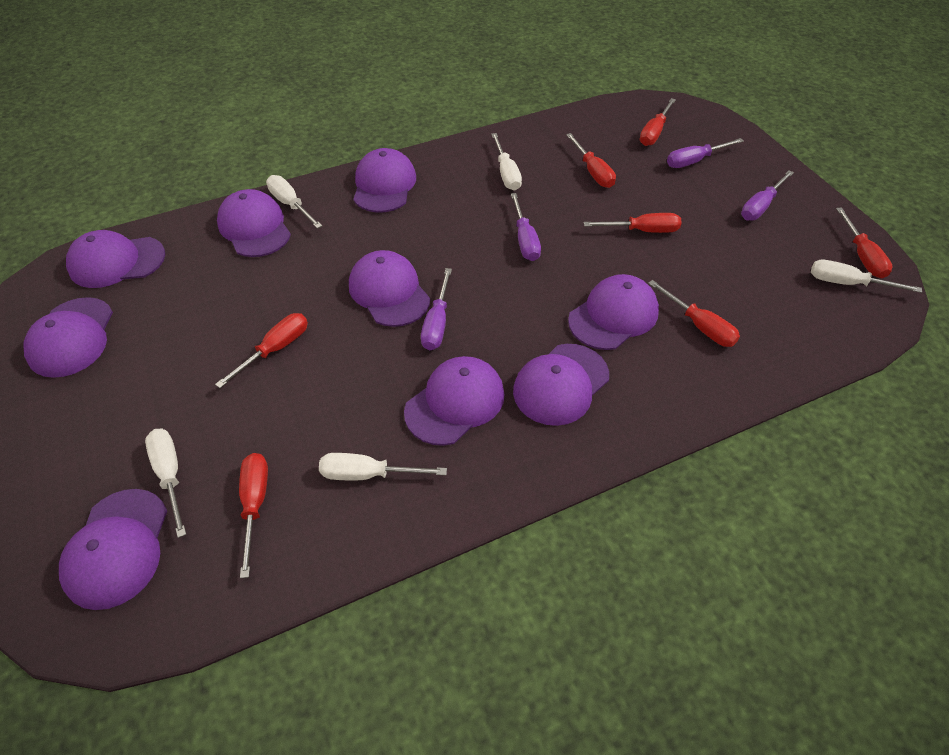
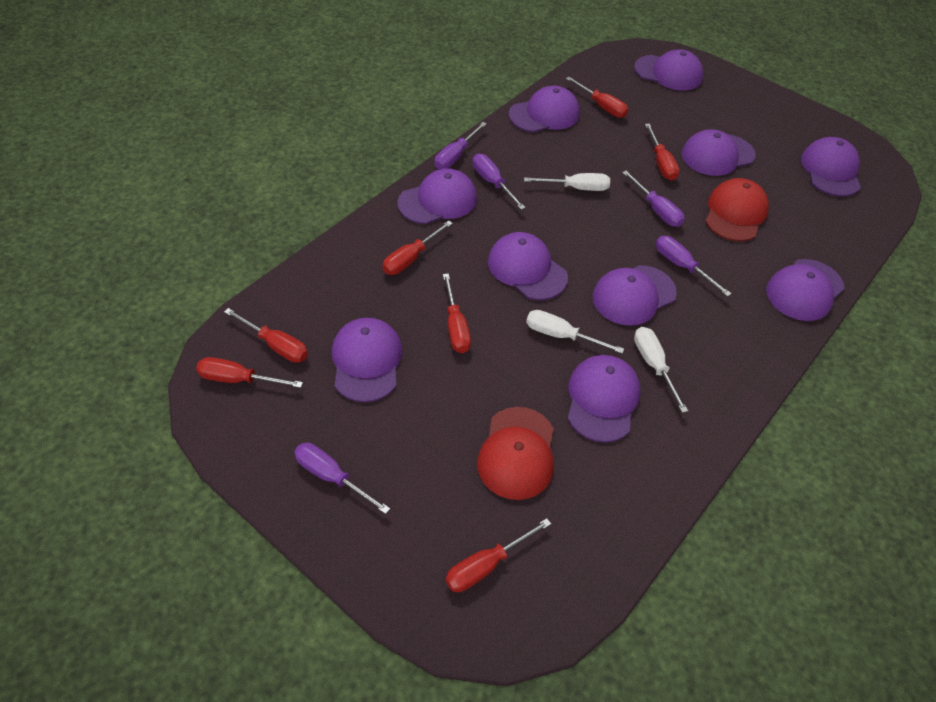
purple cap: 9 -> 10
purple screwdriver: 4 -> 5
red cap: 0 -> 2
white screwdriver: 5 -> 3

